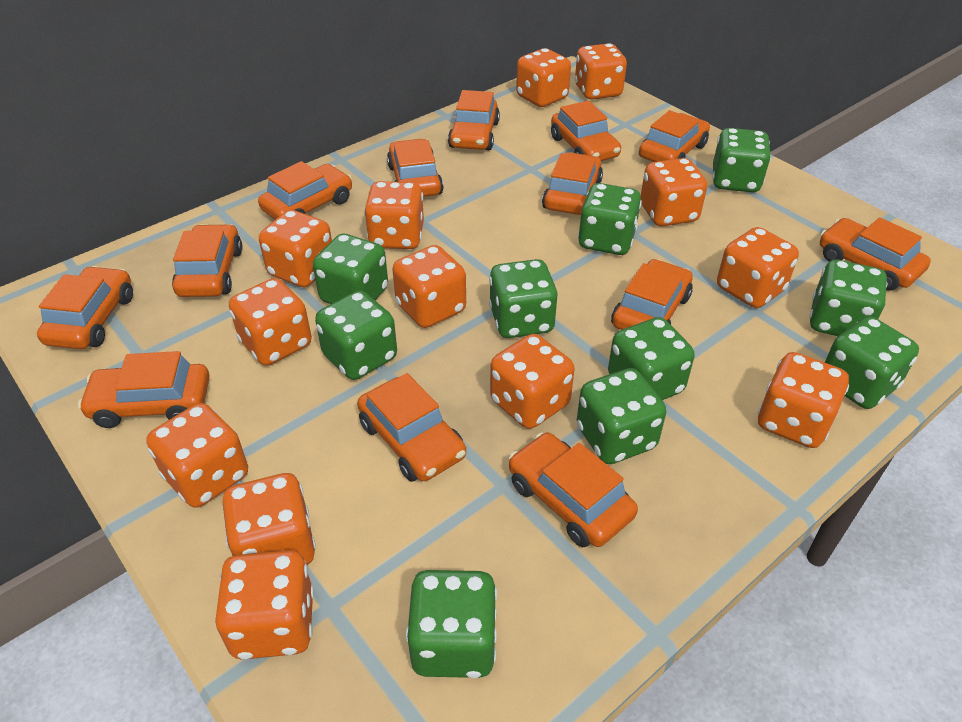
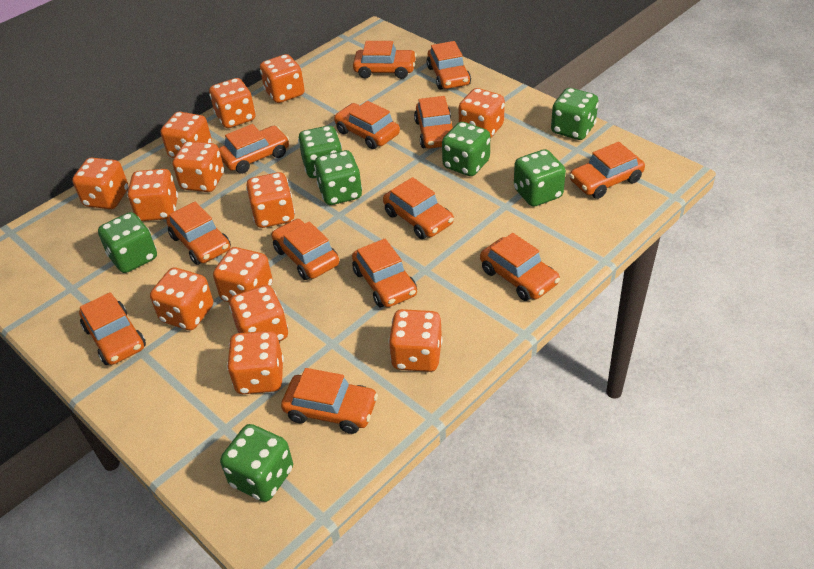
green dice: 10 -> 7

